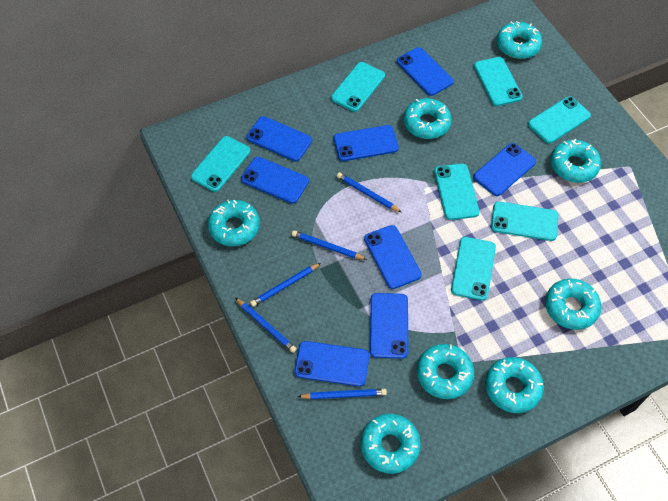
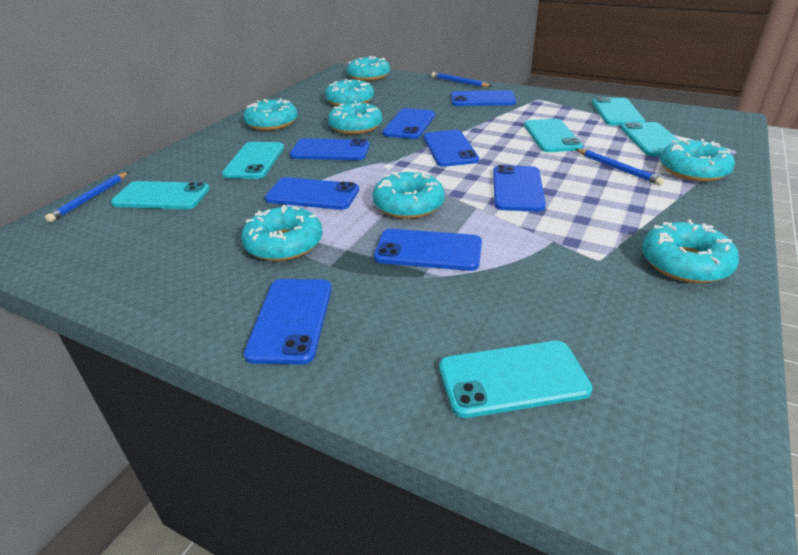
blue pencil: 5 -> 3
turquoise phone: 7 -> 6

